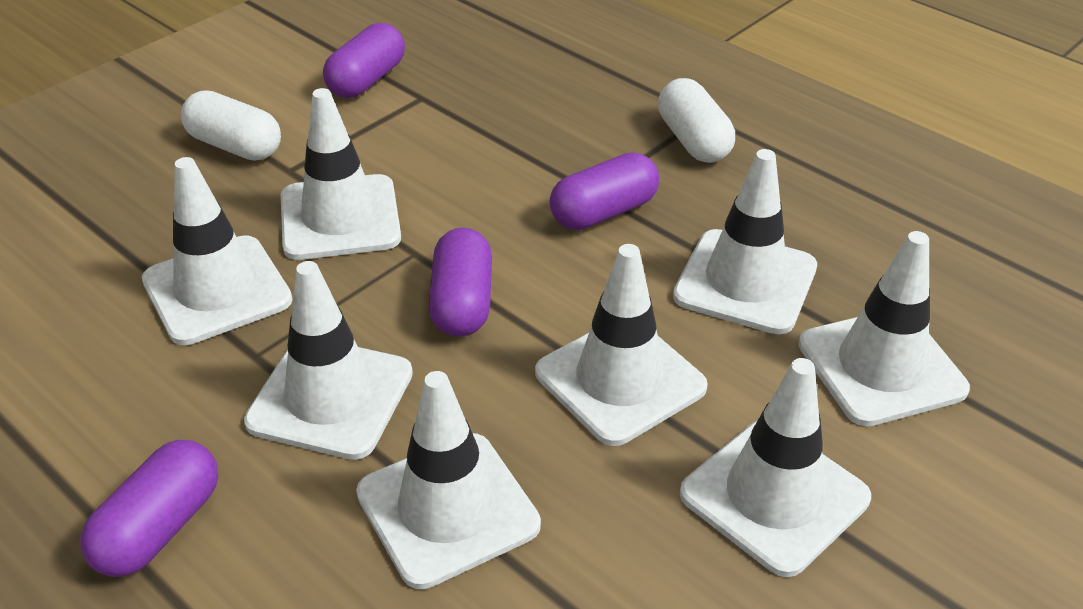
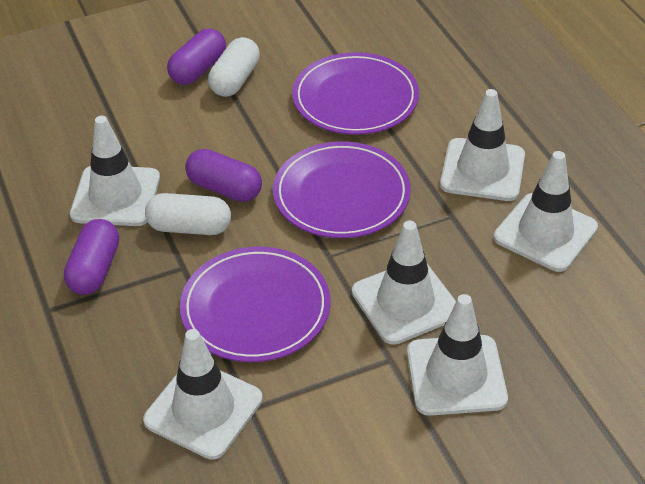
purple capsule: 4 -> 3
purple plate: 0 -> 3
white traffic cone: 8 -> 6

